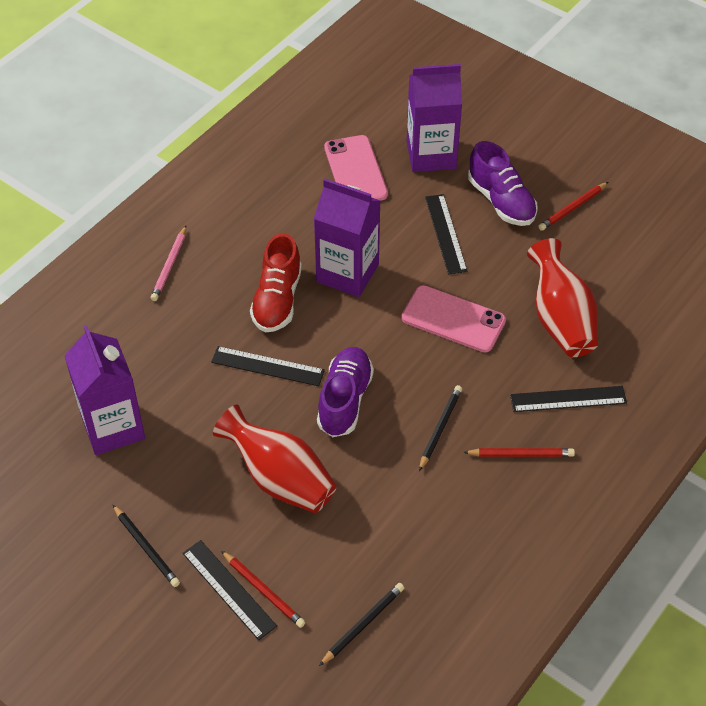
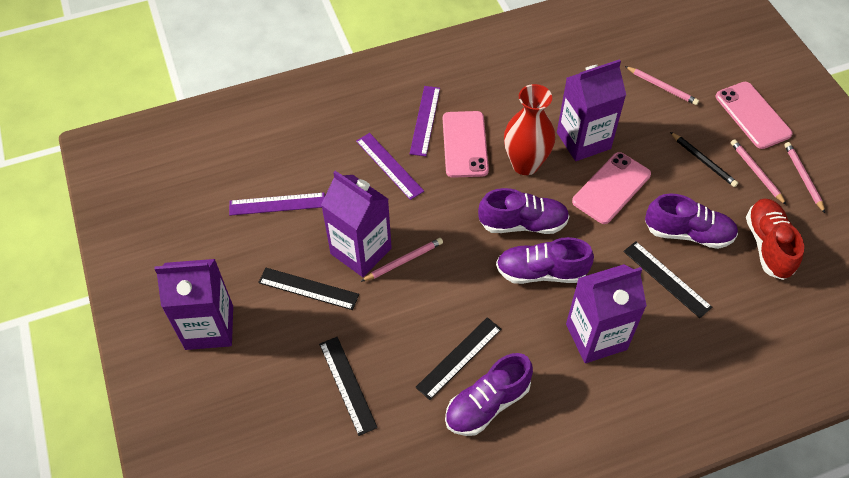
black pencil: 3 -> 1
pink pencil: 1 -> 4
pink phone: 2 -> 3
purple carton: 3 -> 4
purple ruler: 0 -> 3
purple shoe: 2 -> 4
red pencil: 3 -> 0
red vase: 2 -> 1

